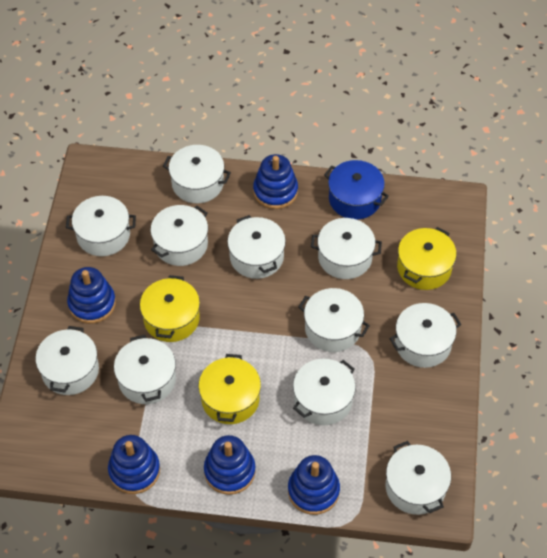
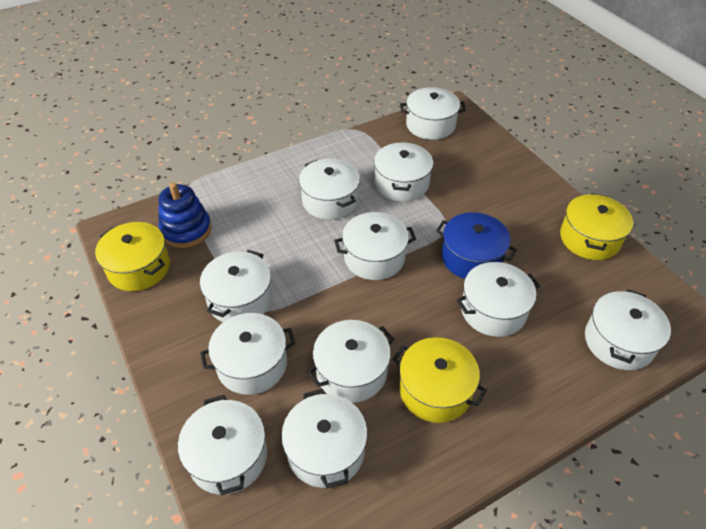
blue stacking toy: 5 -> 1

